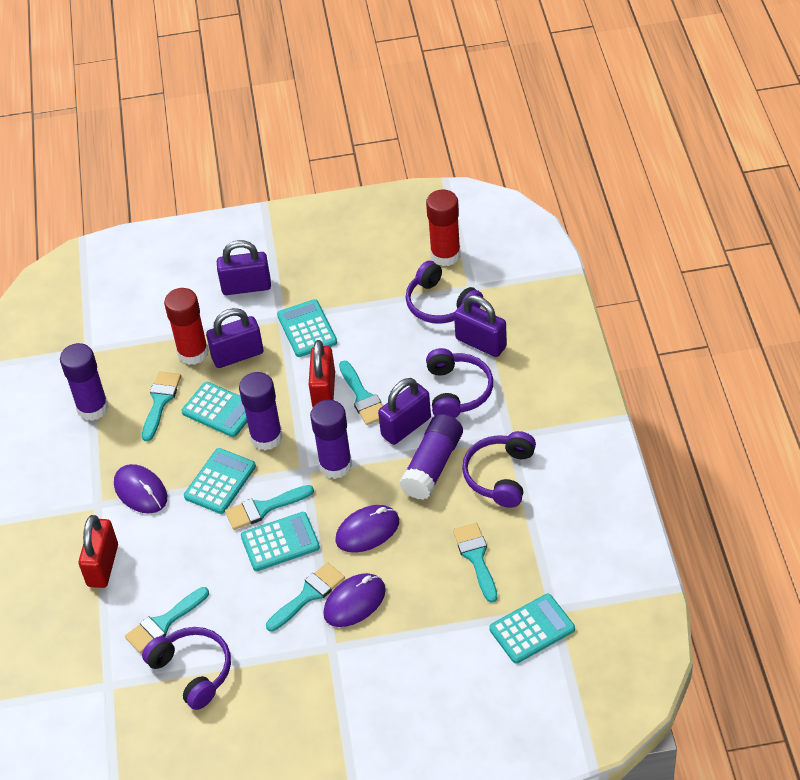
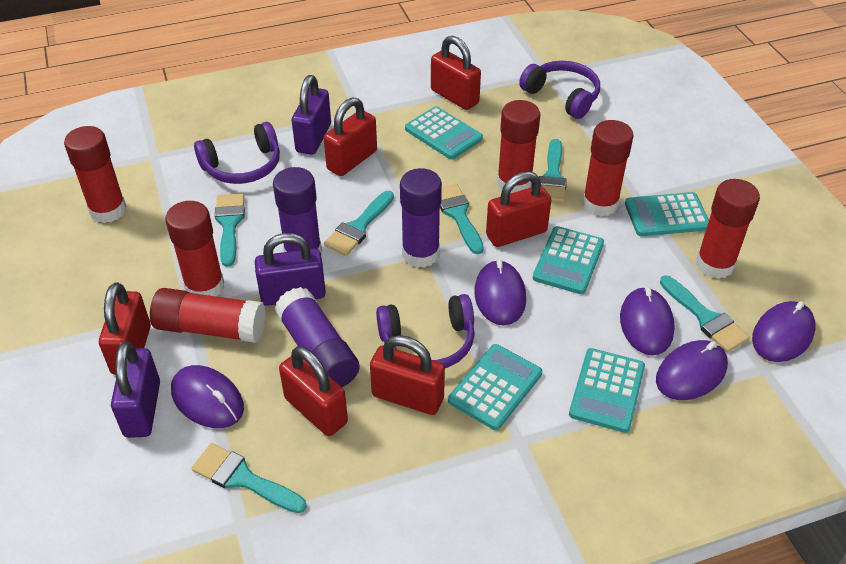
purple glue stick: 4 -> 3
purple headphones: 4 -> 3
purple mouse: 3 -> 5
purple padlock: 4 -> 3
red glue stick: 2 -> 6
red padlock: 2 -> 6

